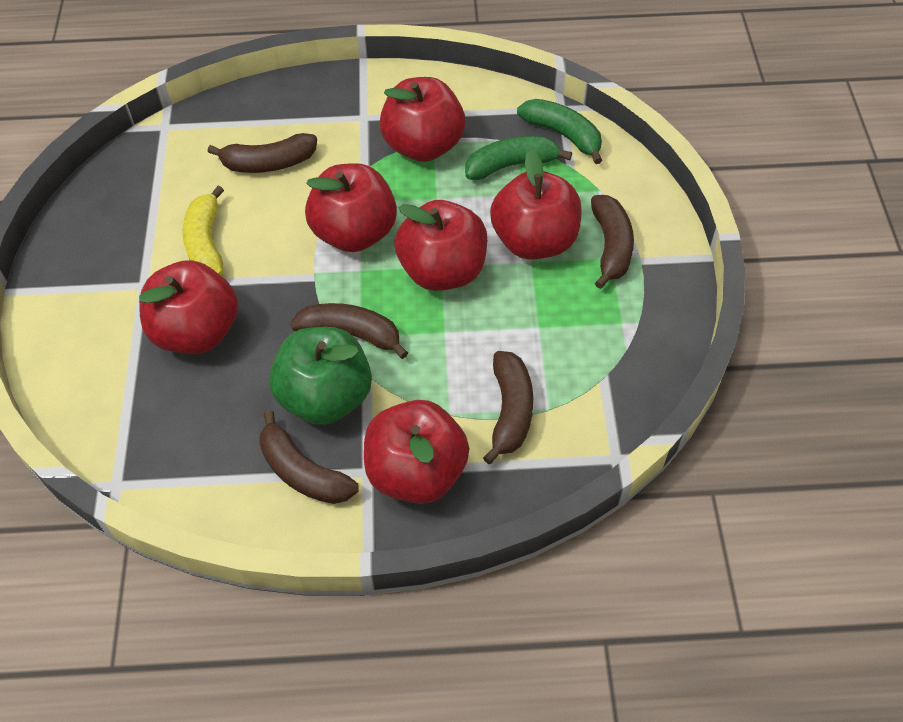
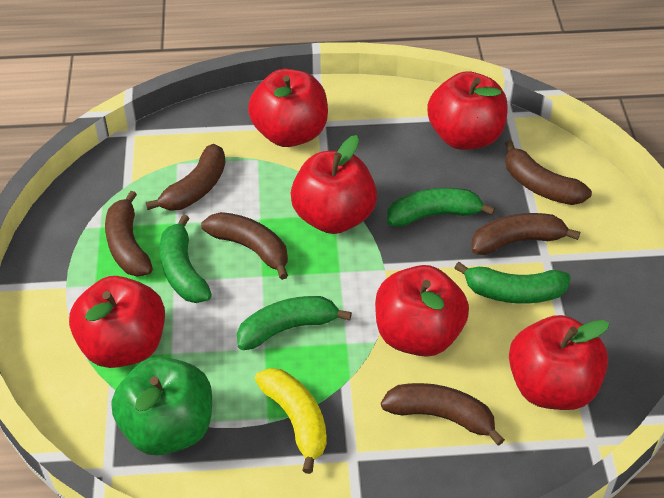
brown banana: 5 -> 6
green banana: 2 -> 4

